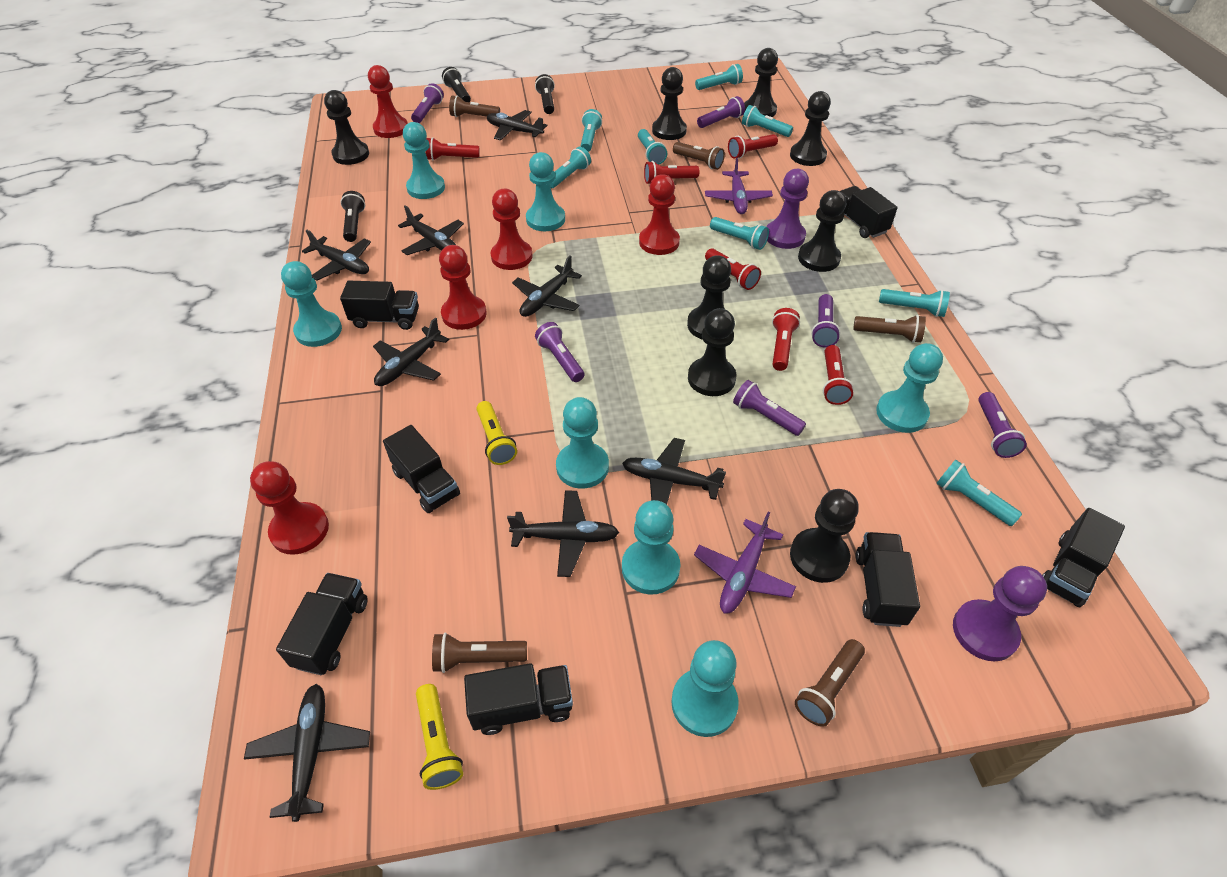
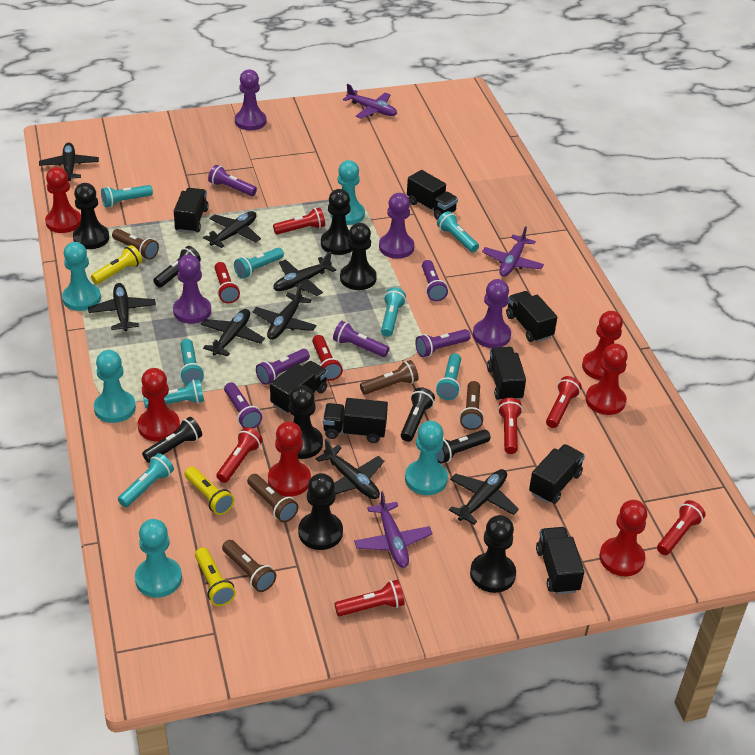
black flashlight: 3 -> 4
black pawn: 8 -> 6
black truck: 7 -> 8
purple pawn: 2 -> 4
purple plane: 2 -> 3
red flashlight: 6 -> 8
red pawn: 5 -> 6
turquoise pawn: 7 -> 5
yellow flashlight: 2 -> 3

